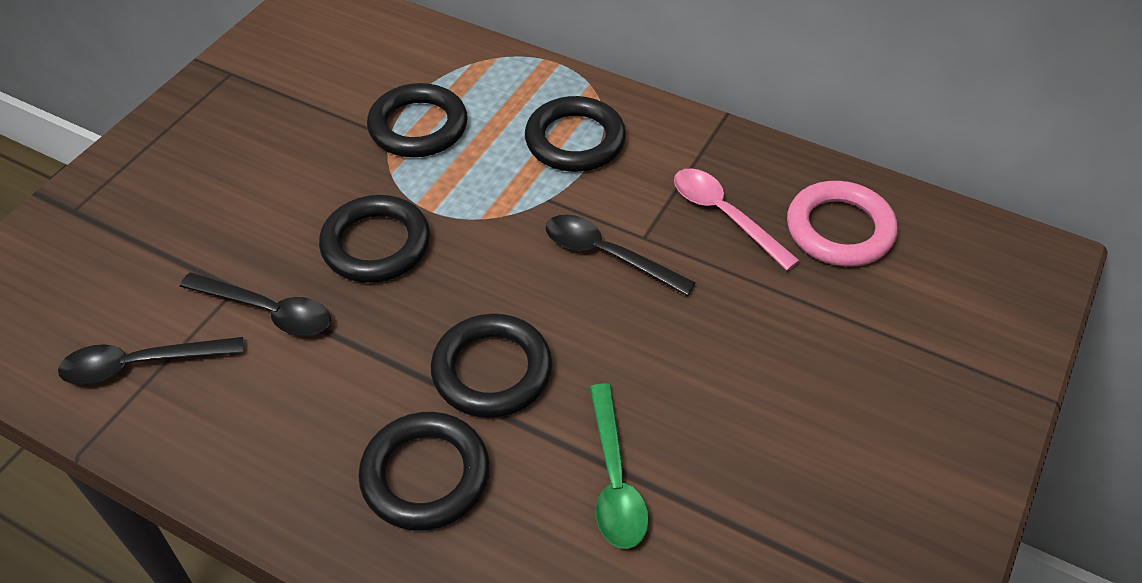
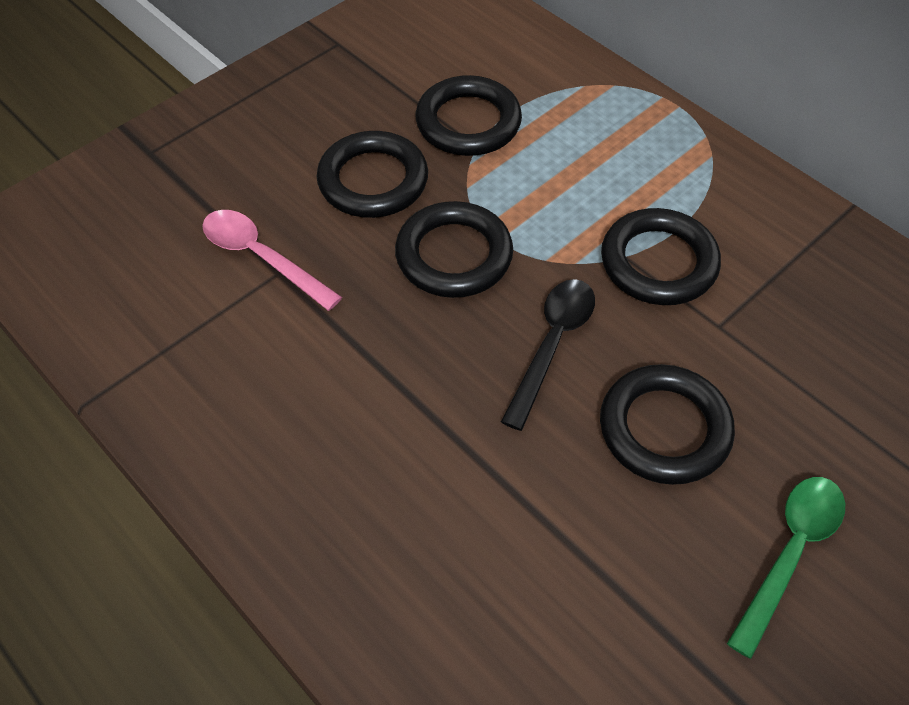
black spoon: 3 -> 1
pink ring: 1 -> 0

